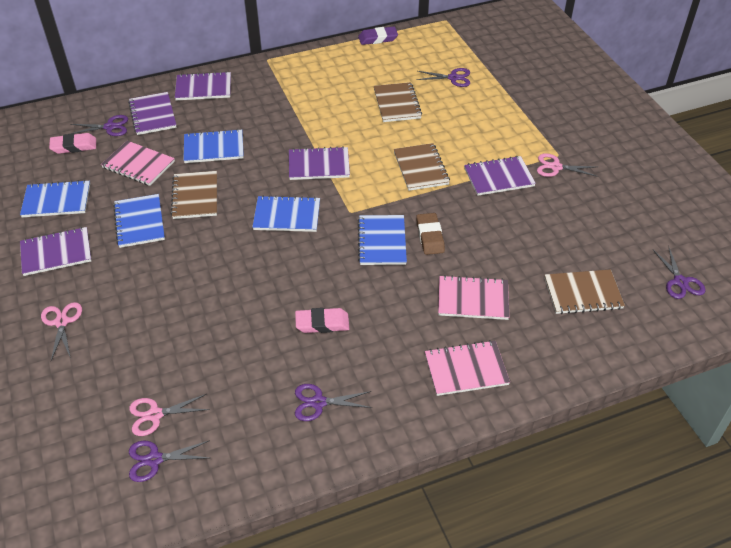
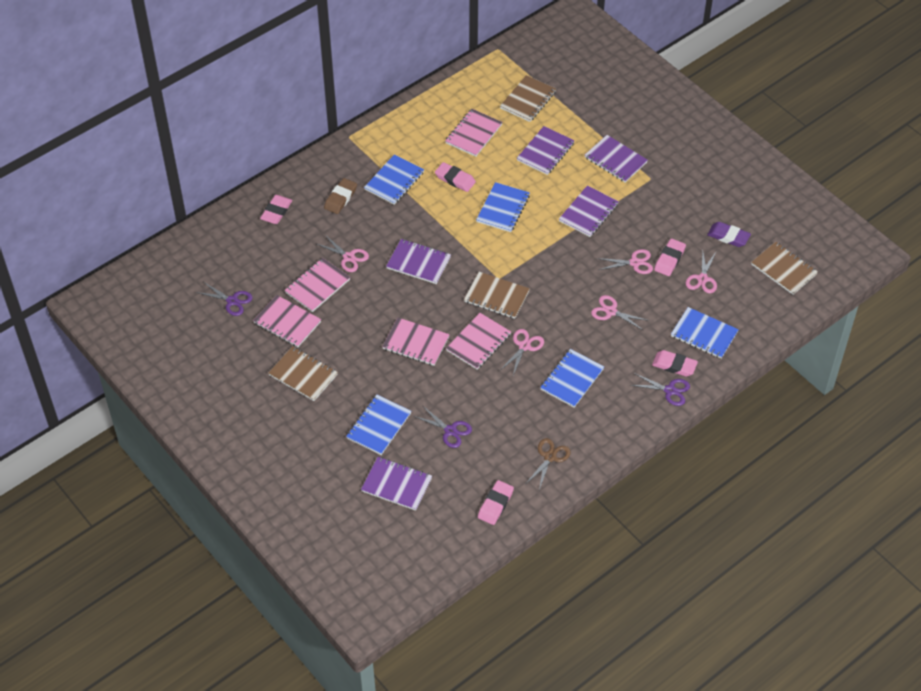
brown scissors: 0 -> 1
pink eraser: 2 -> 5
pink notebook: 3 -> 5
pink scissors: 3 -> 5
purple scissors: 5 -> 3

